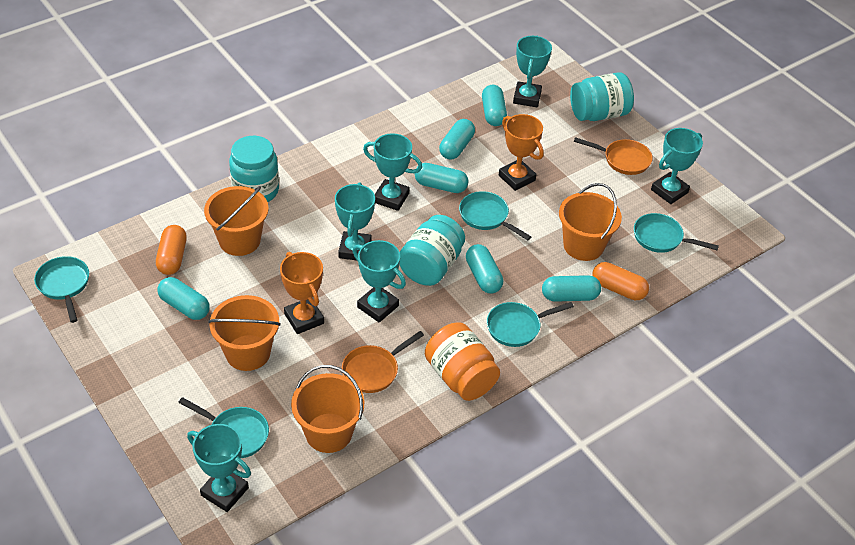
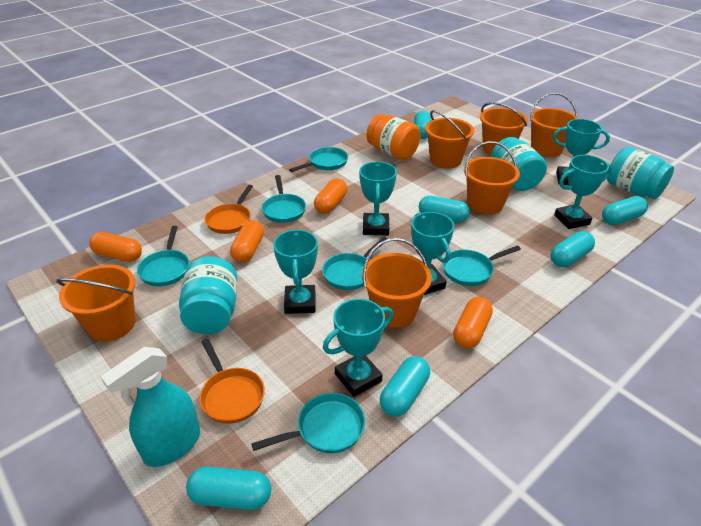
orange bucket: 4 -> 6
orange capsule: 2 -> 4
orange trophy: 2 -> 0
turquoise pan: 5 -> 6
turquoise spray bottle: 0 -> 1

